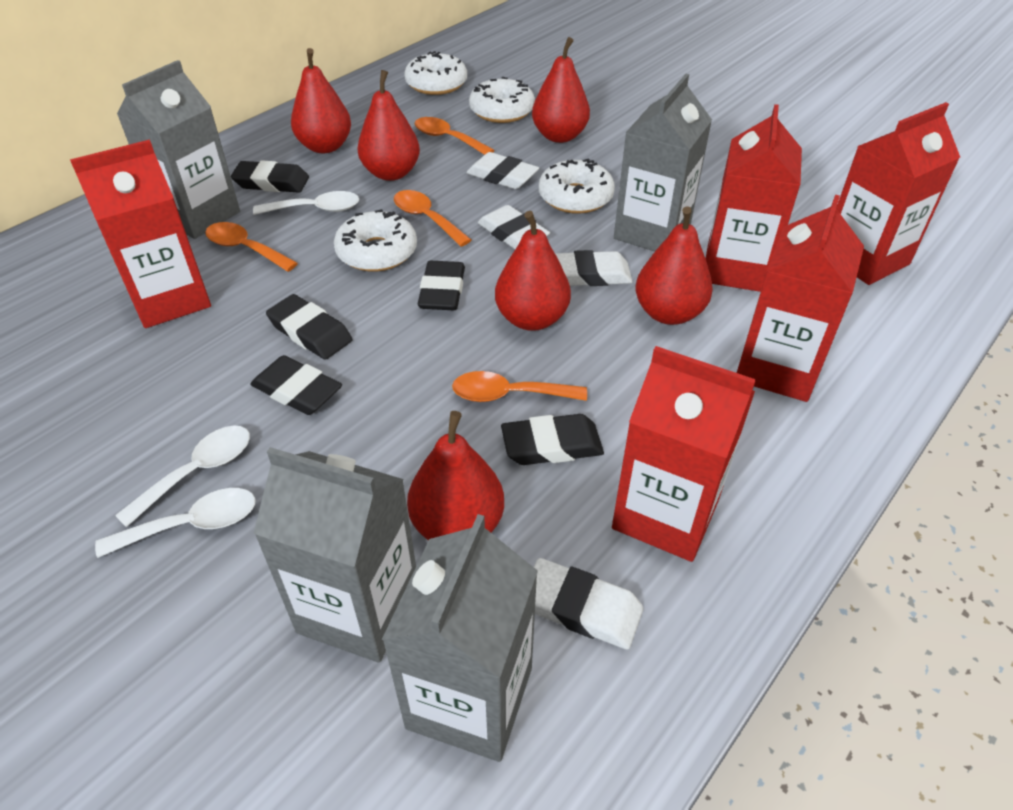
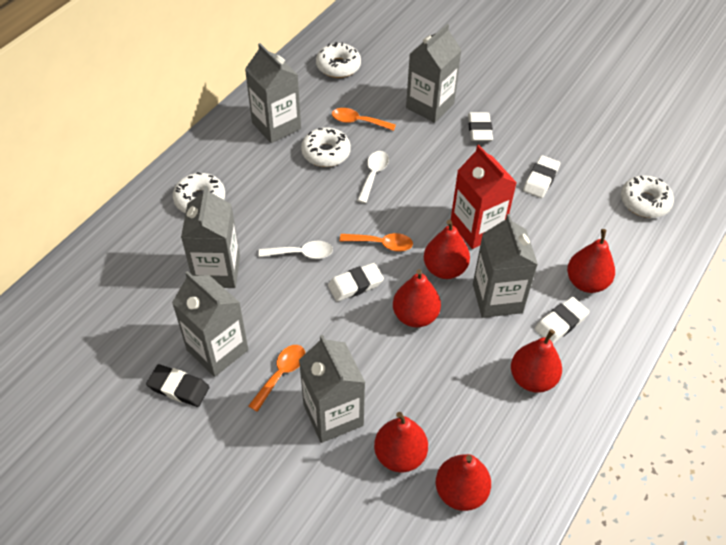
black eraser: 5 -> 1
grey carton: 4 -> 6
orange spoon: 4 -> 3
red carton: 5 -> 1
white spoon: 3 -> 2

